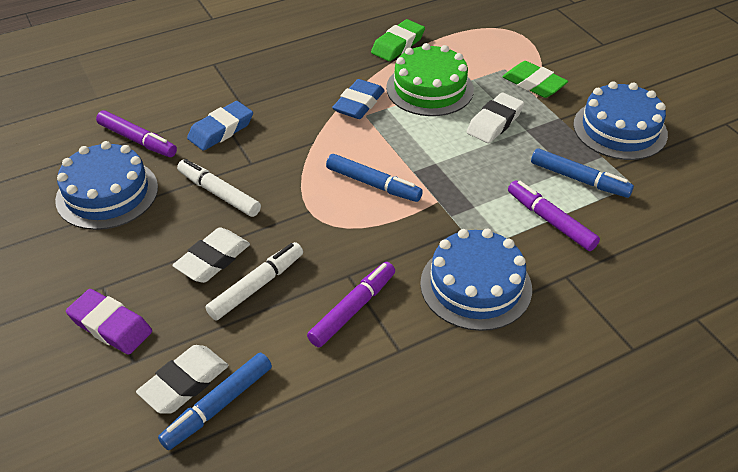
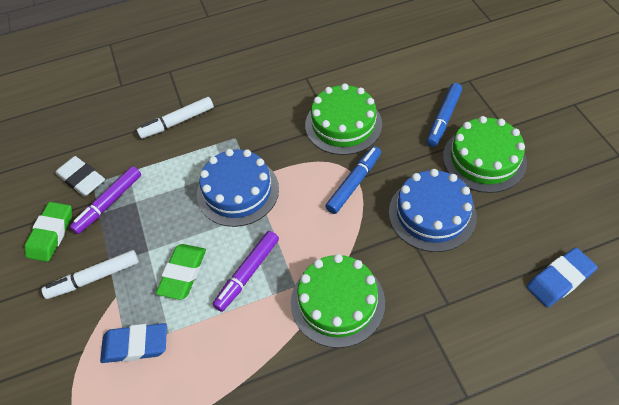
blue cake: 3 -> 2
blue marker: 3 -> 2
green cake: 1 -> 3
purple eraser: 1 -> 0
purple marker: 3 -> 2
white eraser: 3 -> 1

